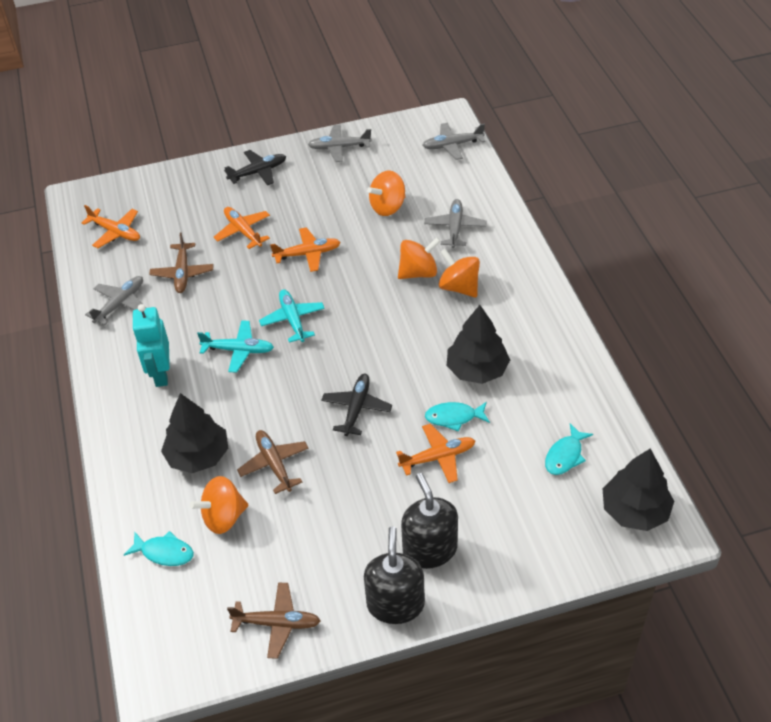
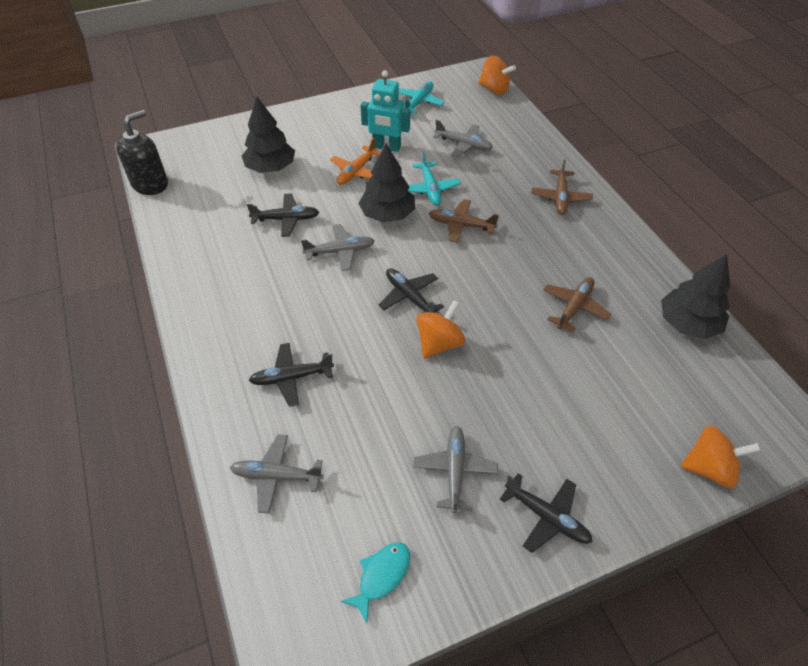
black plane: 2 -> 4
black soap dispenser: 2 -> 1
orange plane: 4 -> 1
orange spinning top: 4 -> 3
turquoise fish: 3 -> 1

